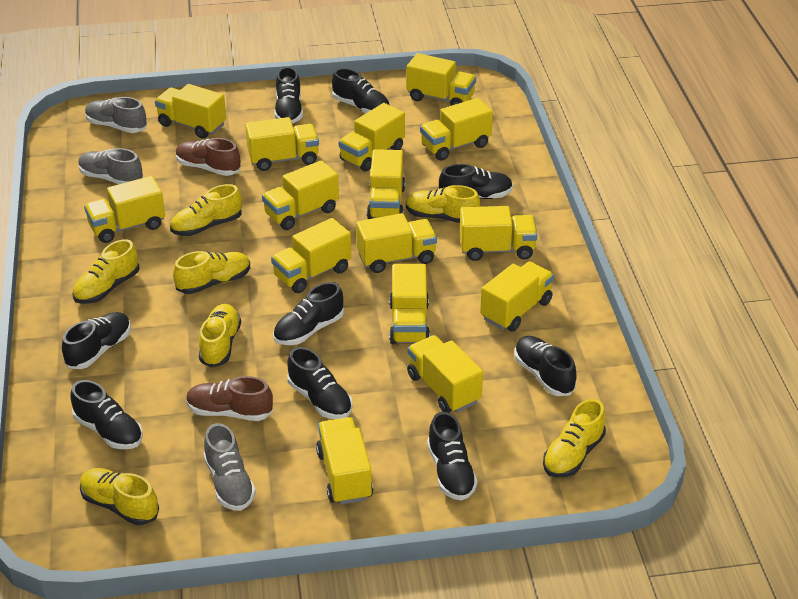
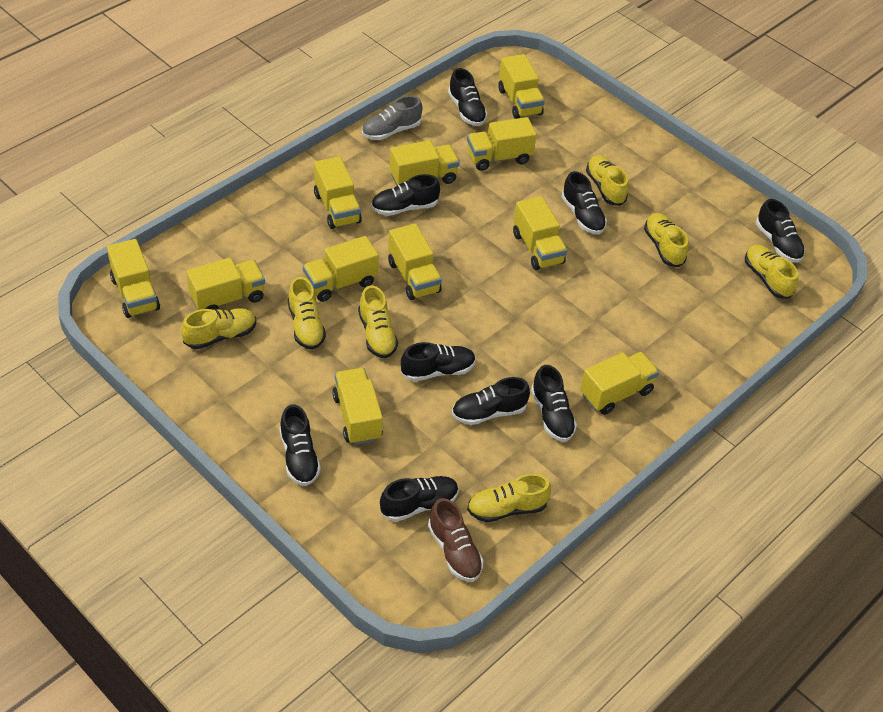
brown shoe: 2 -> 1
grey shoe: 3 -> 1
yellow truck: 15 -> 11

